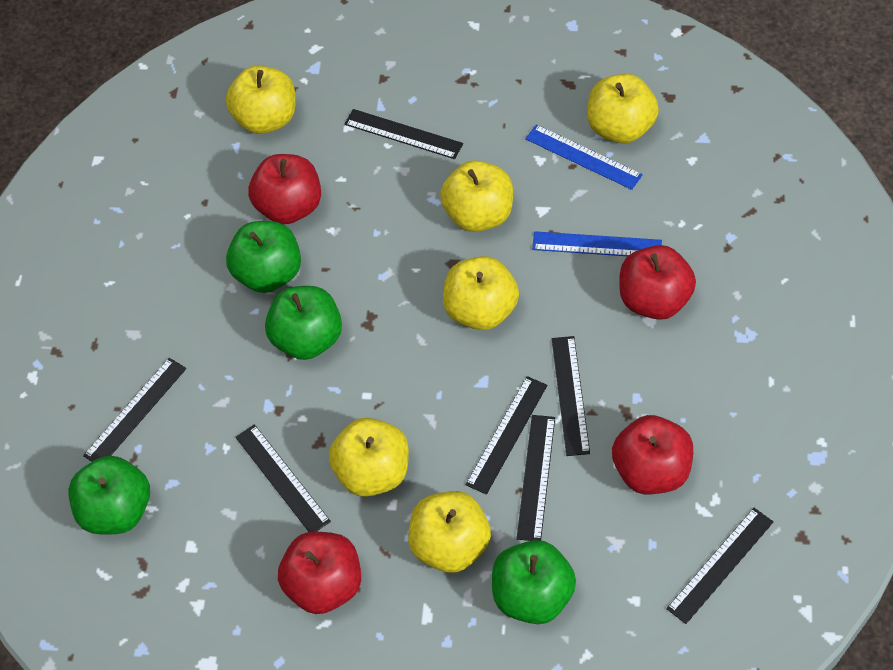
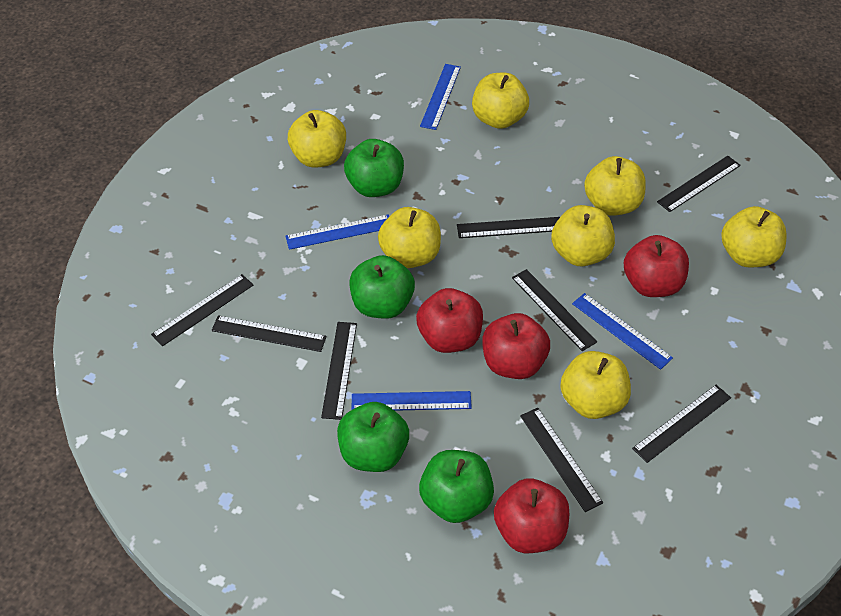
black ruler: 7 -> 8
blue ruler: 2 -> 4
yellow apple: 6 -> 7

